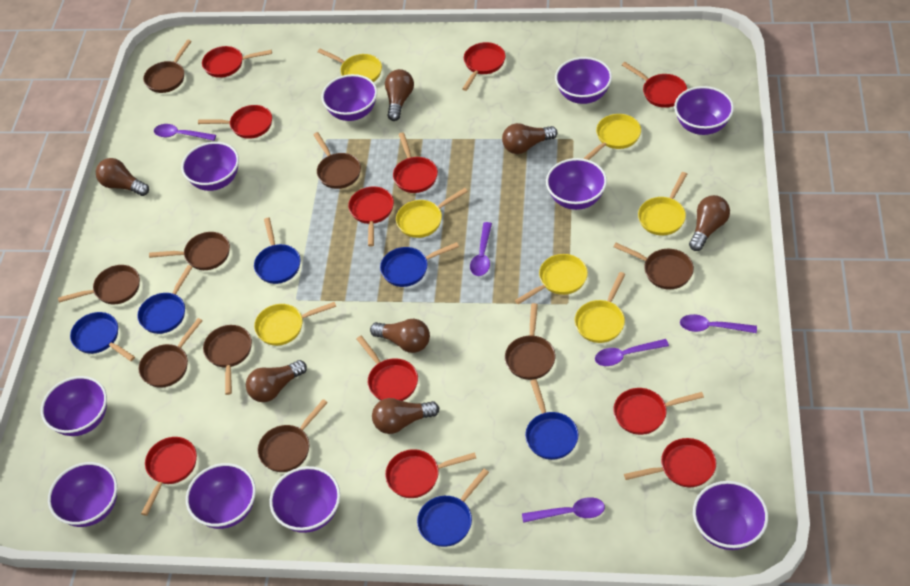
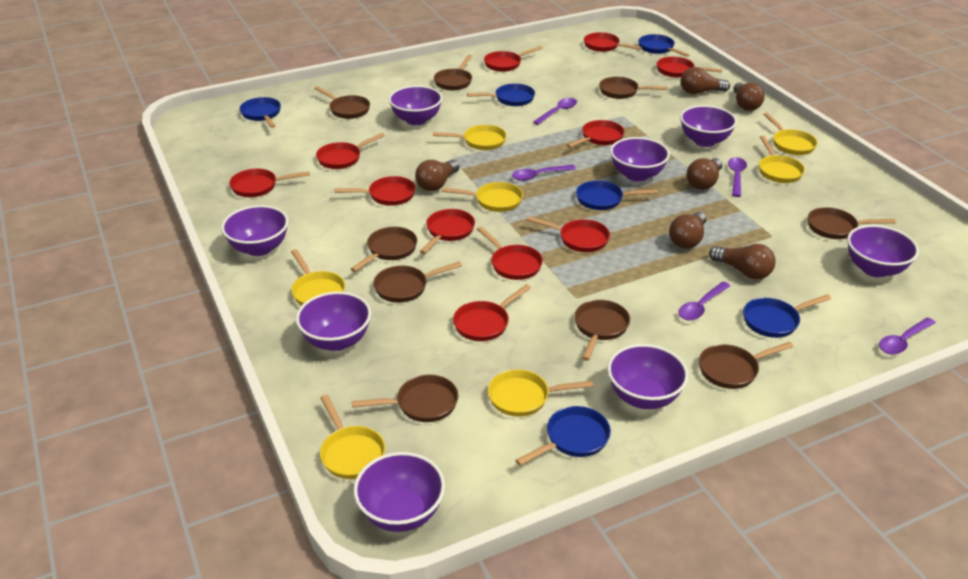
brown light bulb: 7 -> 6
purple bowl: 10 -> 8

